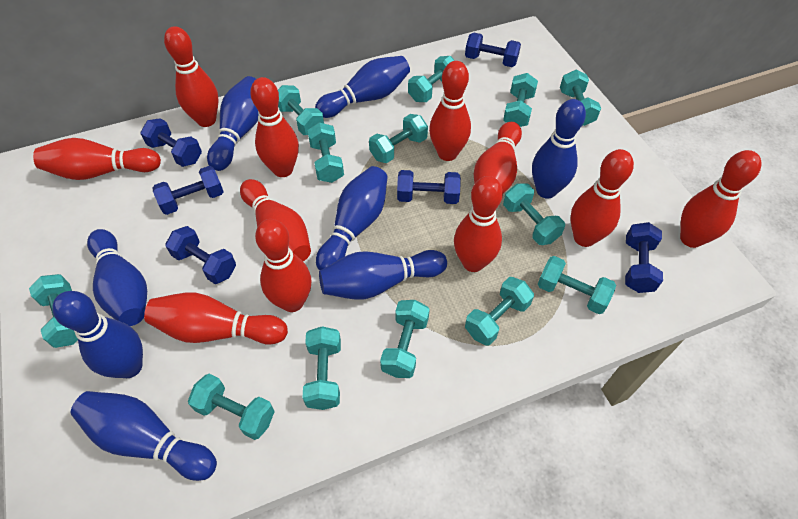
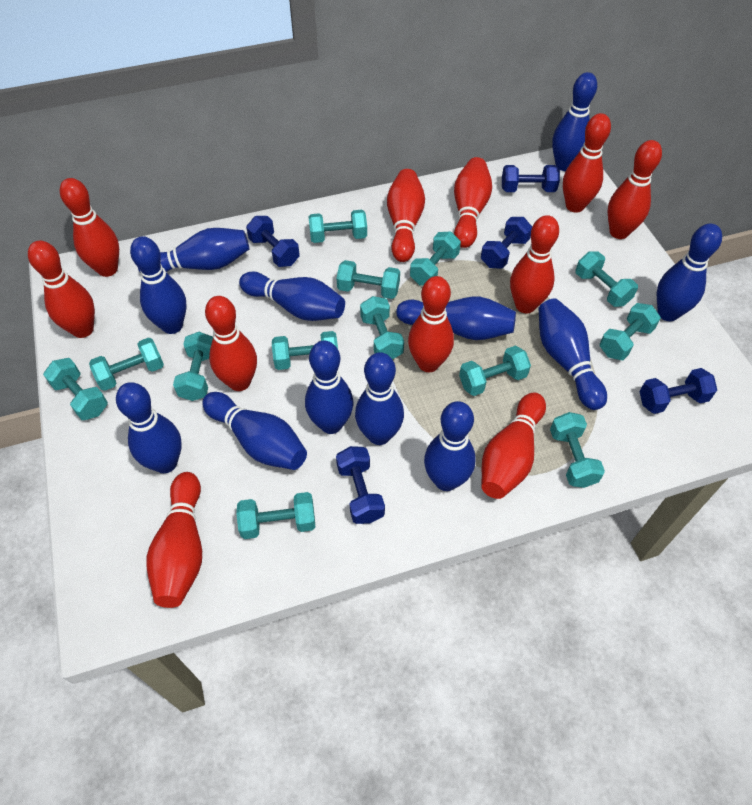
blue bowling pin: 8 -> 12
blue dumbbell: 6 -> 5

